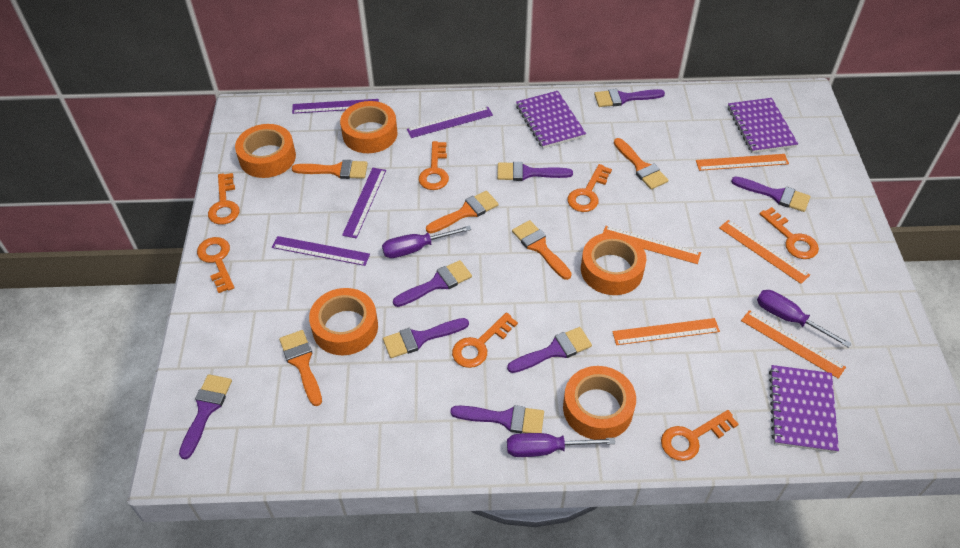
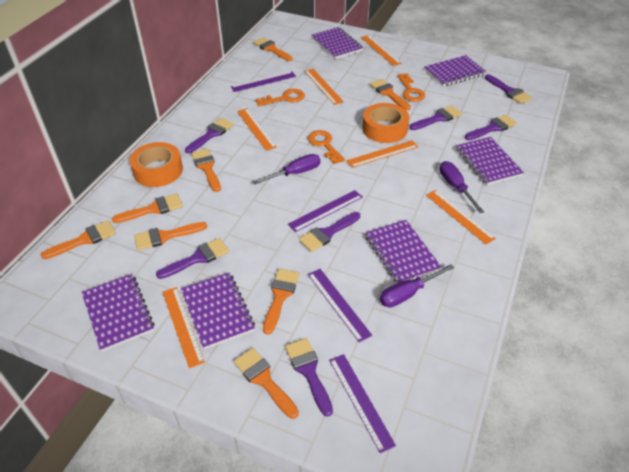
orange brush: 5 -> 8
orange key: 7 -> 3
orange ruler: 5 -> 6
orange tape: 5 -> 2
purple brush: 8 -> 7
purple notebook: 3 -> 6

